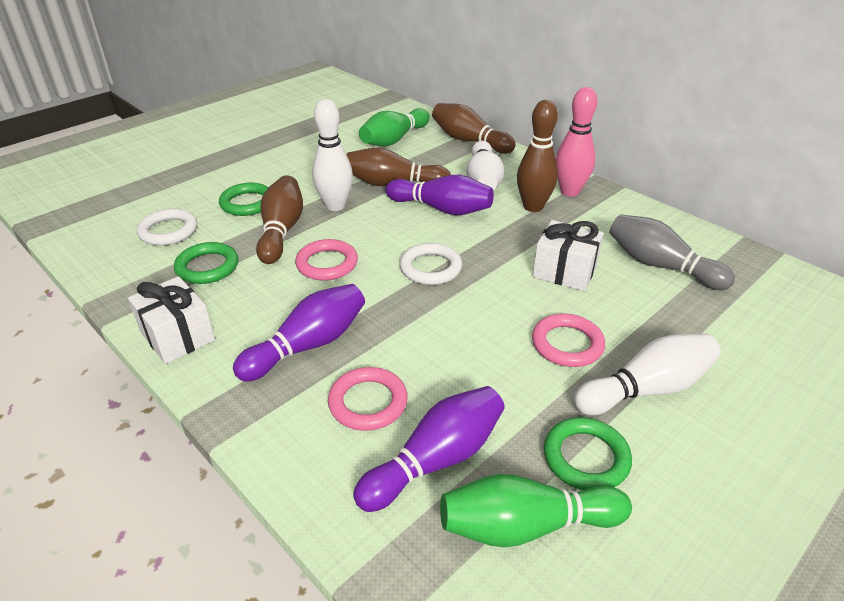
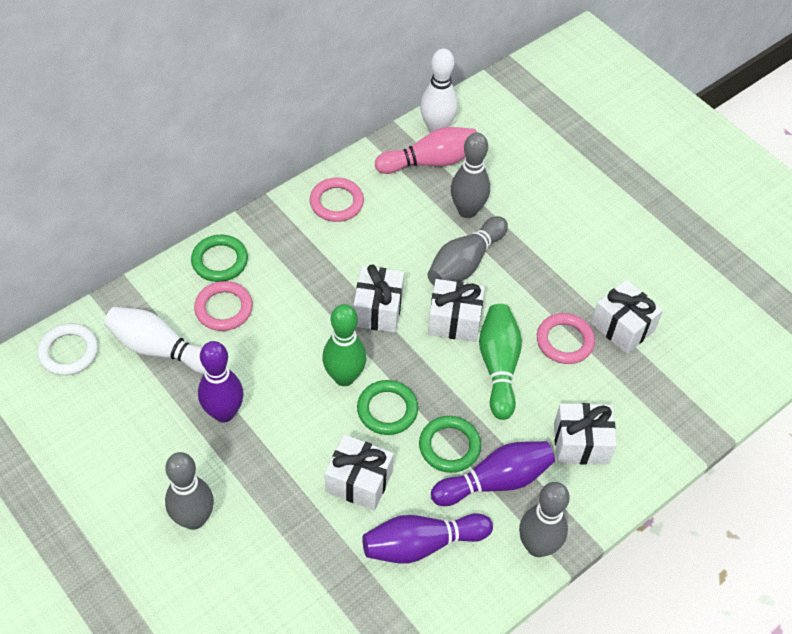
brown bowling pin: 4 -> 0
grey bowling pin: 1 -> 4
white bowling pin: 3 -> 2
white gift: 2 -> 5
white ring: 2 -> 1

